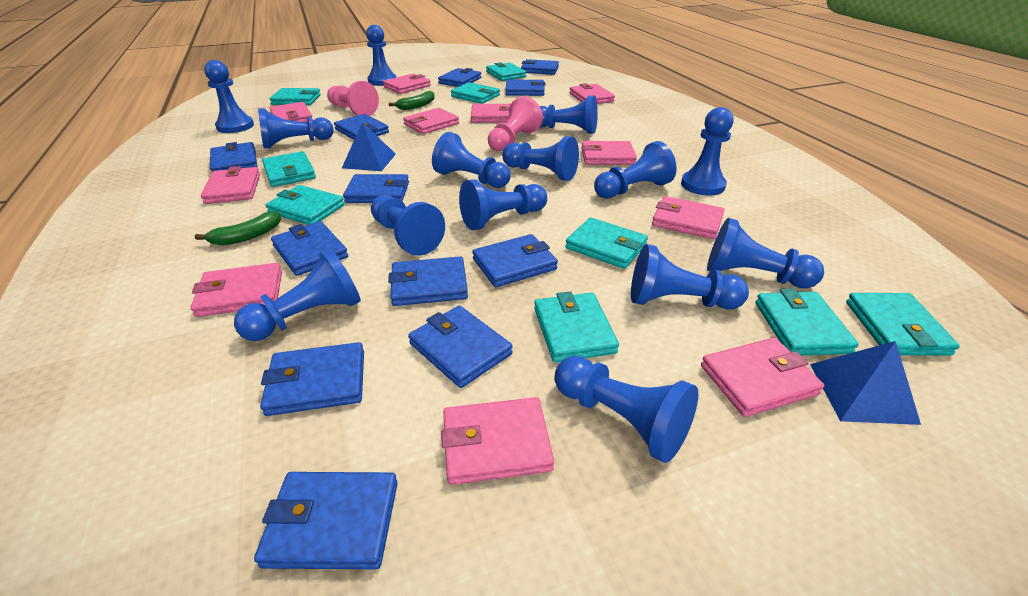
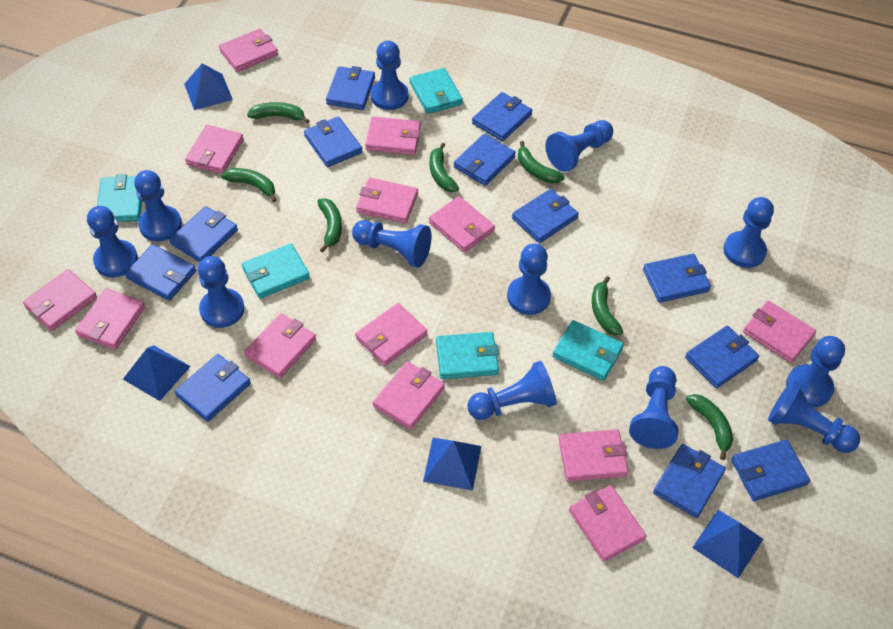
blue pawn: 14 -> 12
blue pyramid: 2 -> 4
green banana: 2 -> 7
pink pawn: 2 -> 0
pink wallet: 11 -> 13
turquoise wallet: 9 -> 5

